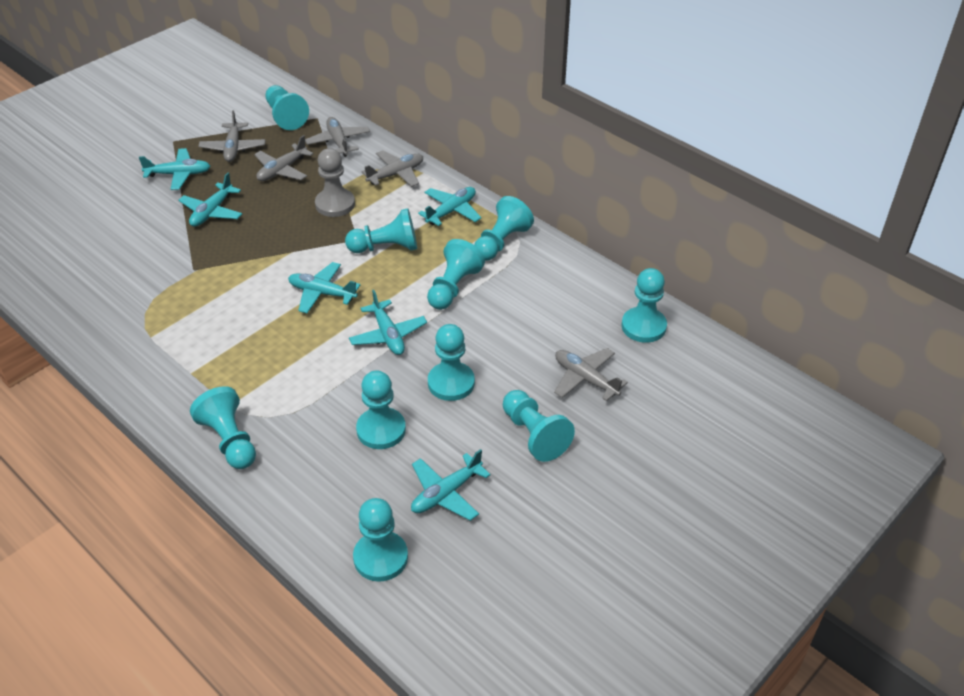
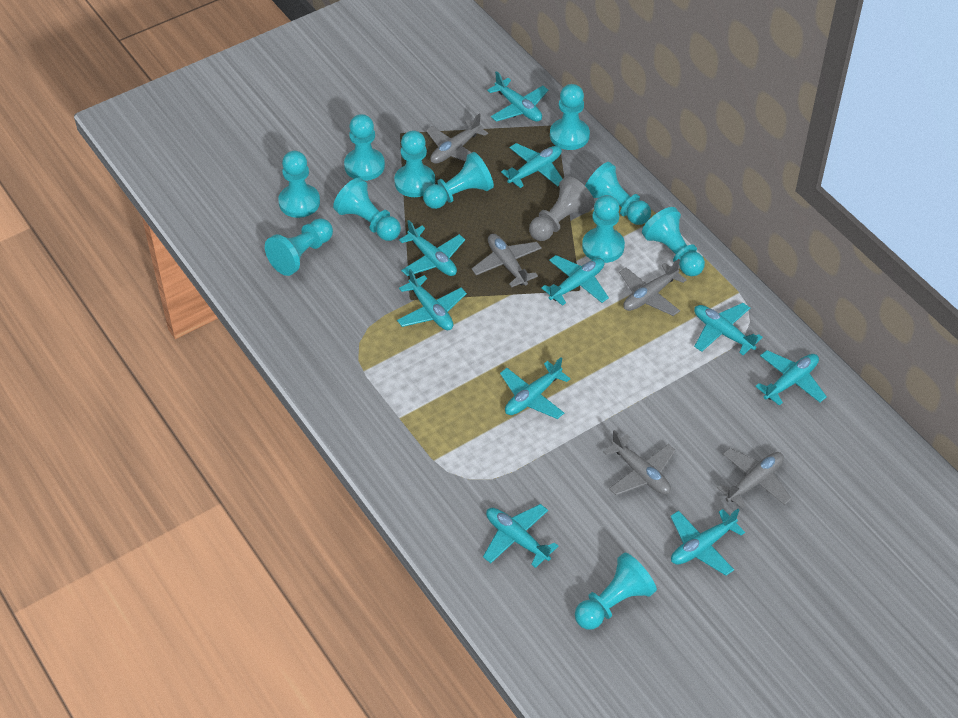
turquoise pawn: 10 -> 11
turquoise plane: 6 -> 10

